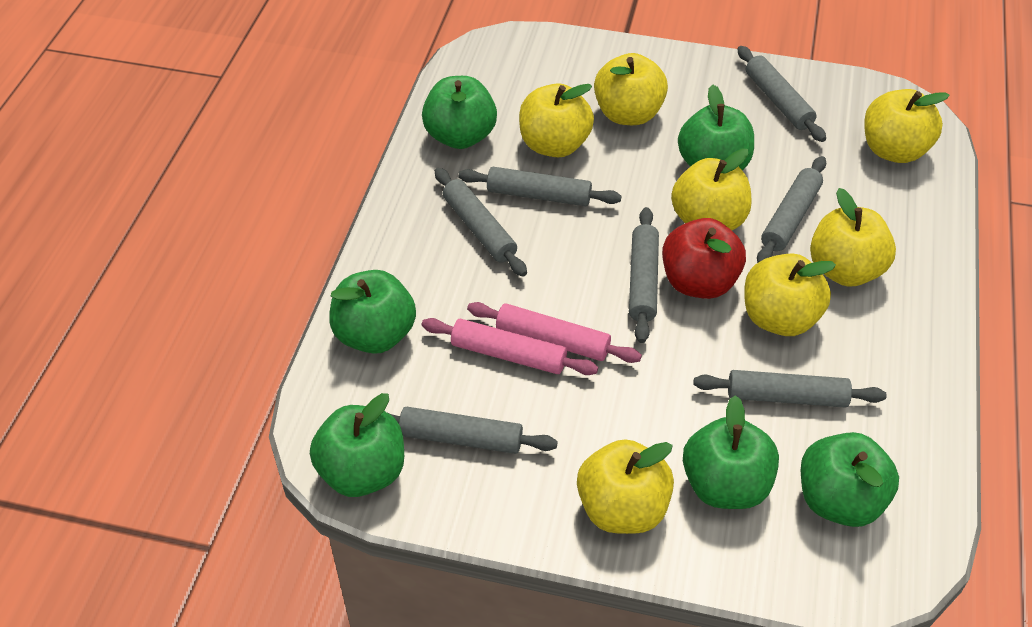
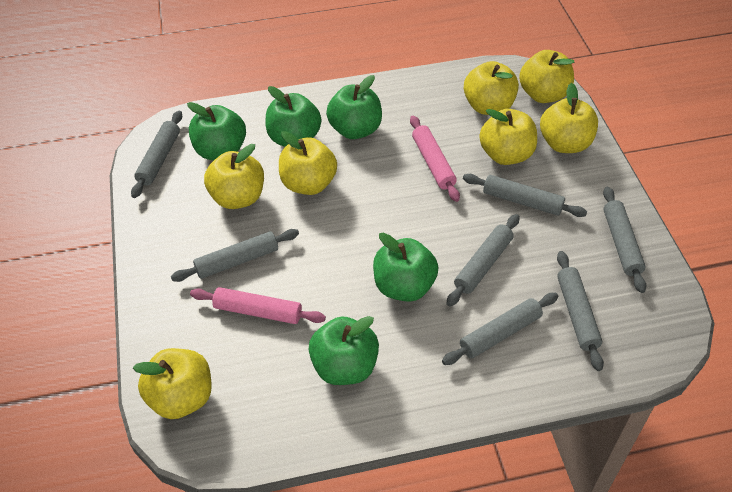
green apple: 6 -> 5
red apple: 1 -> 0

